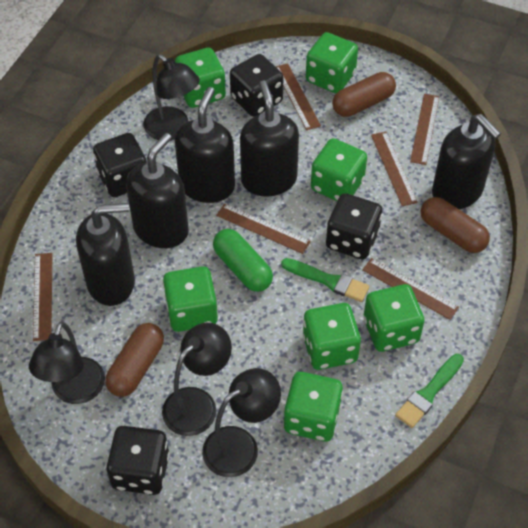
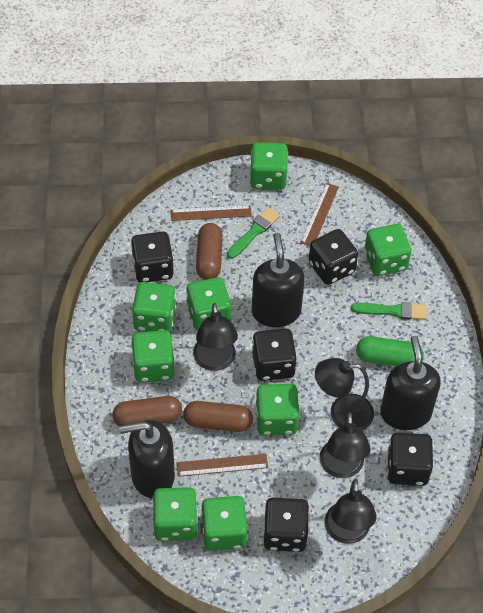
black dice: 4 -> 5
black soap dispenser: 5 -> 3
brown ruler: 6 -> 3
green dice: 7 -> 8

